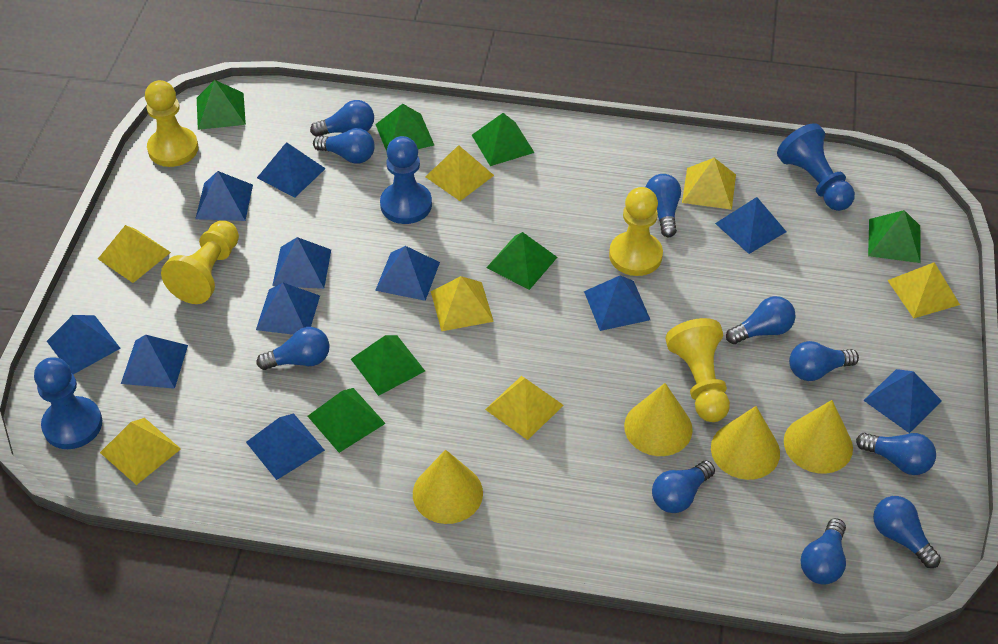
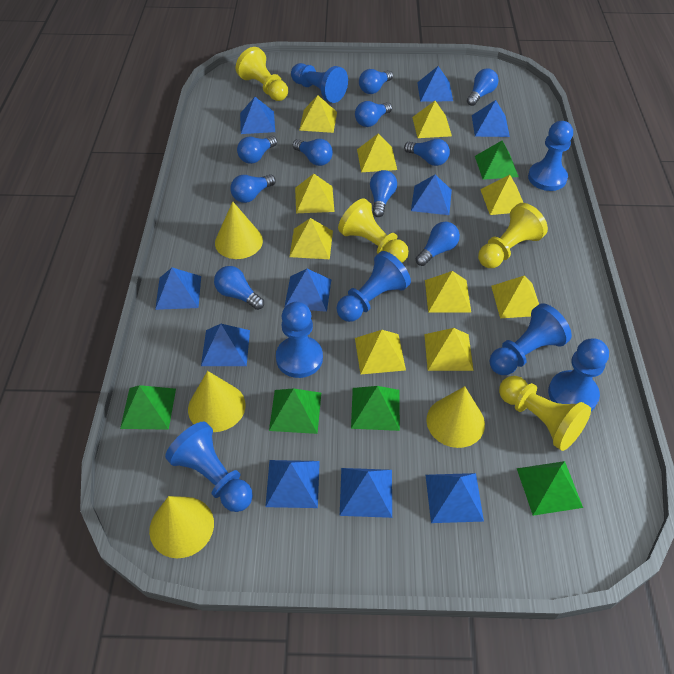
blue pawn: 3 -> 7
blue pyramid: 11 -> 10
green pyramid: 7 -> 5
yellow pyramid: 7 -> 10

